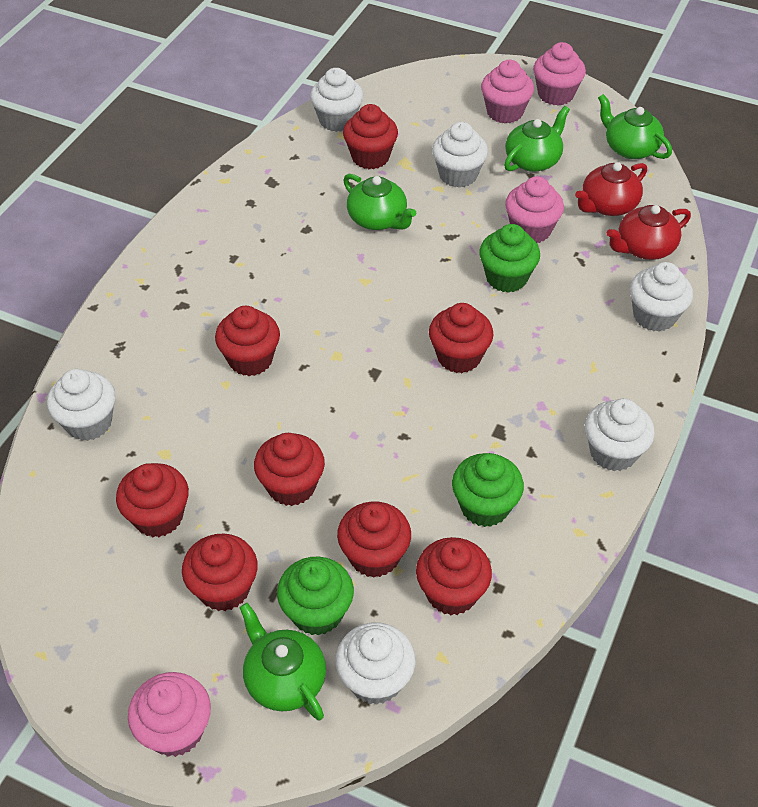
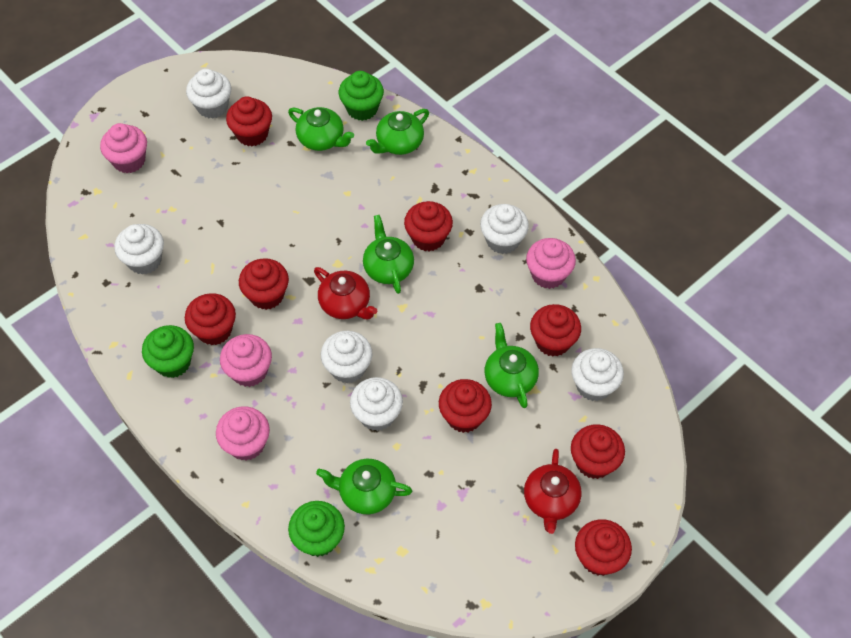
green teapot: 4 -> 5

